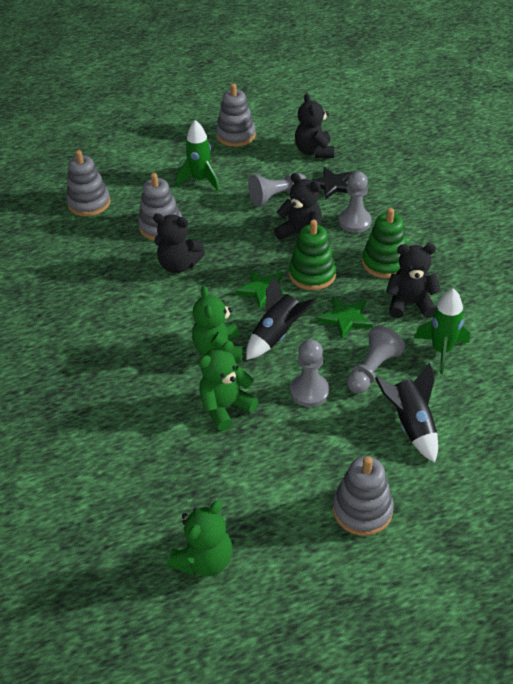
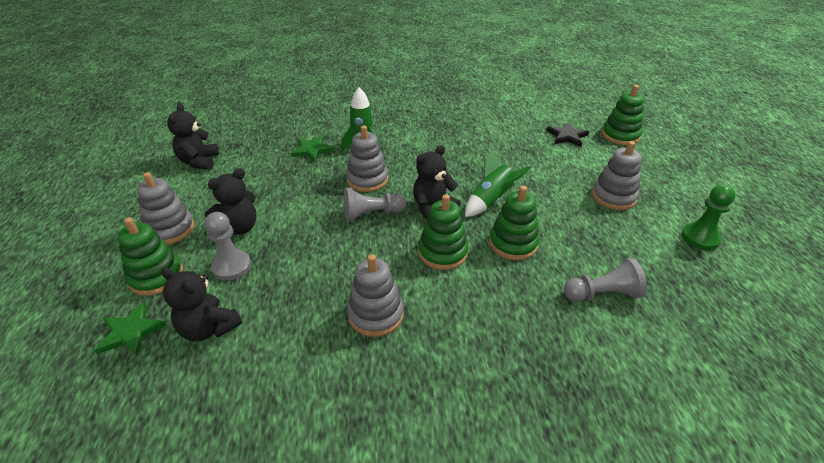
black rocket: 2 -> 0
green pawn: 0 -> 1
green stacking toy: 2 -> 4
green teddy bear: 3 -> 0
grey pawn: 4 -> 3

